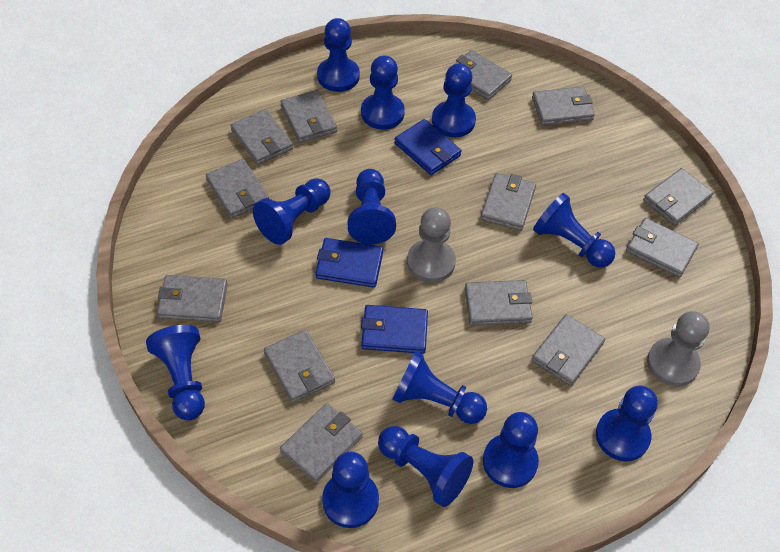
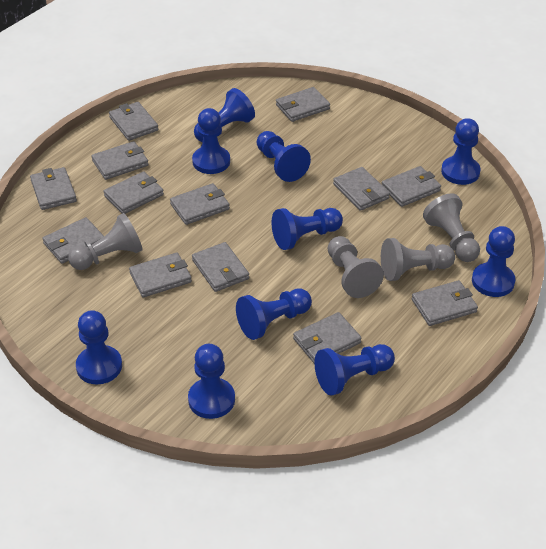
blue pawn: 12 -> 10
blue wallet: 3 -> 0
grey pawn: 2 -> 4

